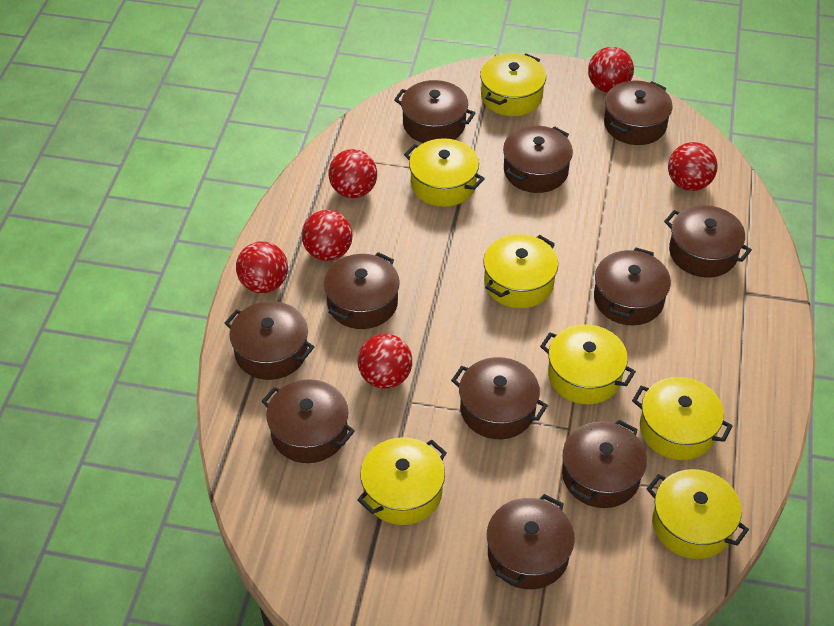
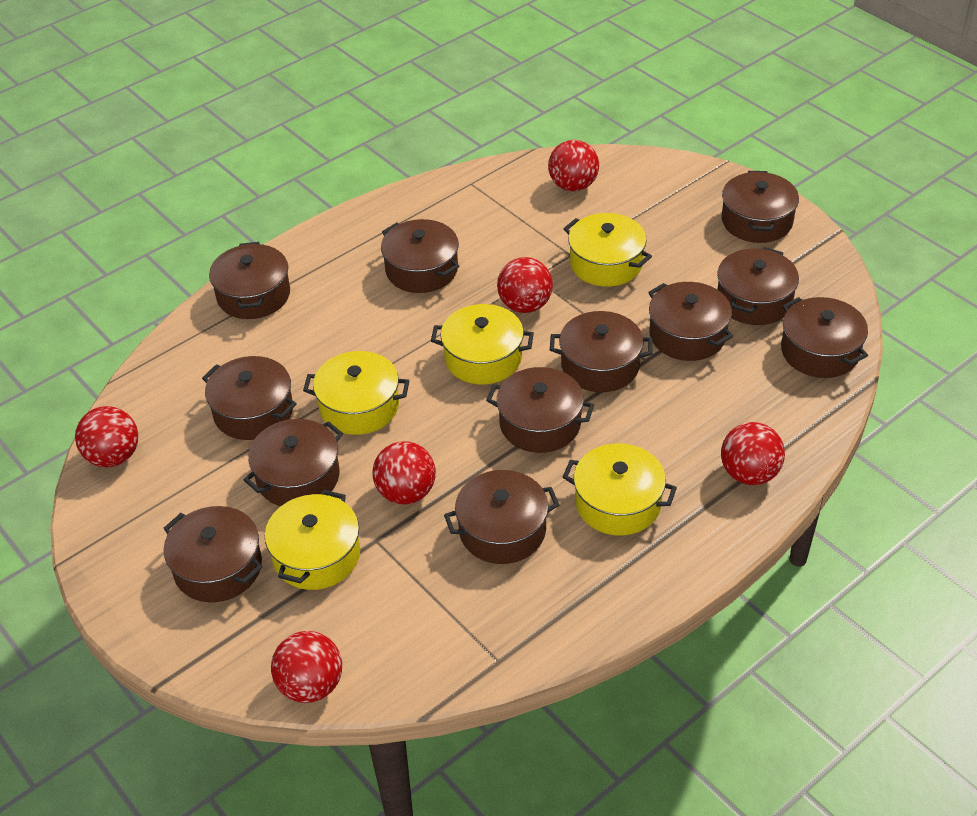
brown pot: 11 -> 12
yellow pot: 7 -> 5

